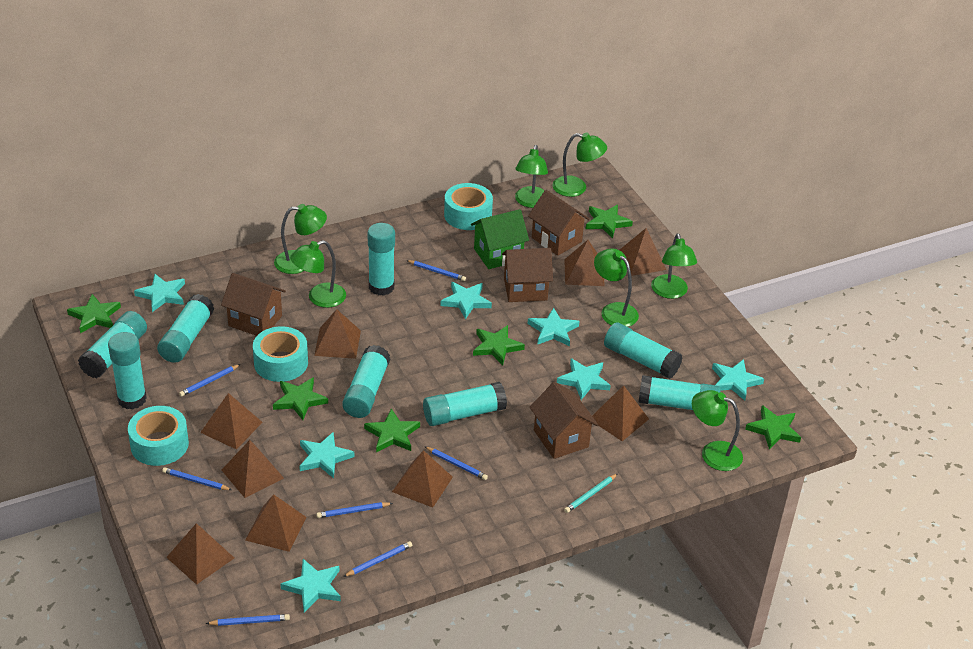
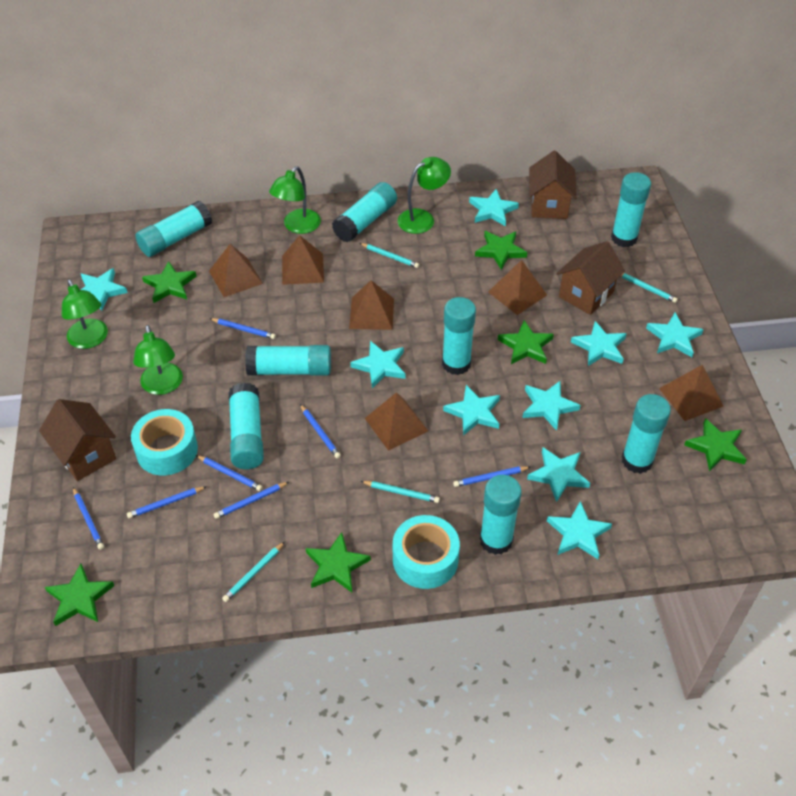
brown house: 4 -> 3
brown pyramid: 9 -> 6
green house: 1 -> 0
green lamp: 7 -> 4
turquoise pencil: 1 -> 4
turquoise star: 7 -> 9
turquoise tape: 3 -> 2

